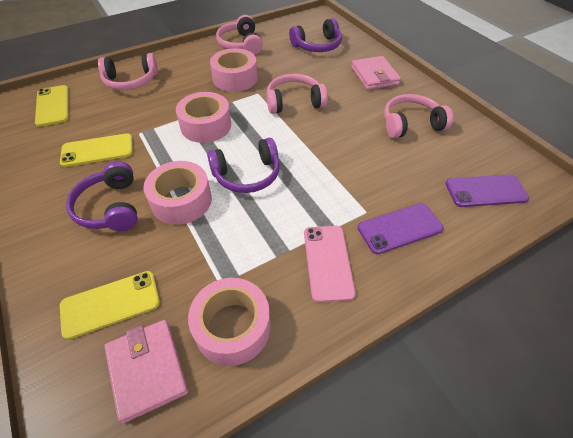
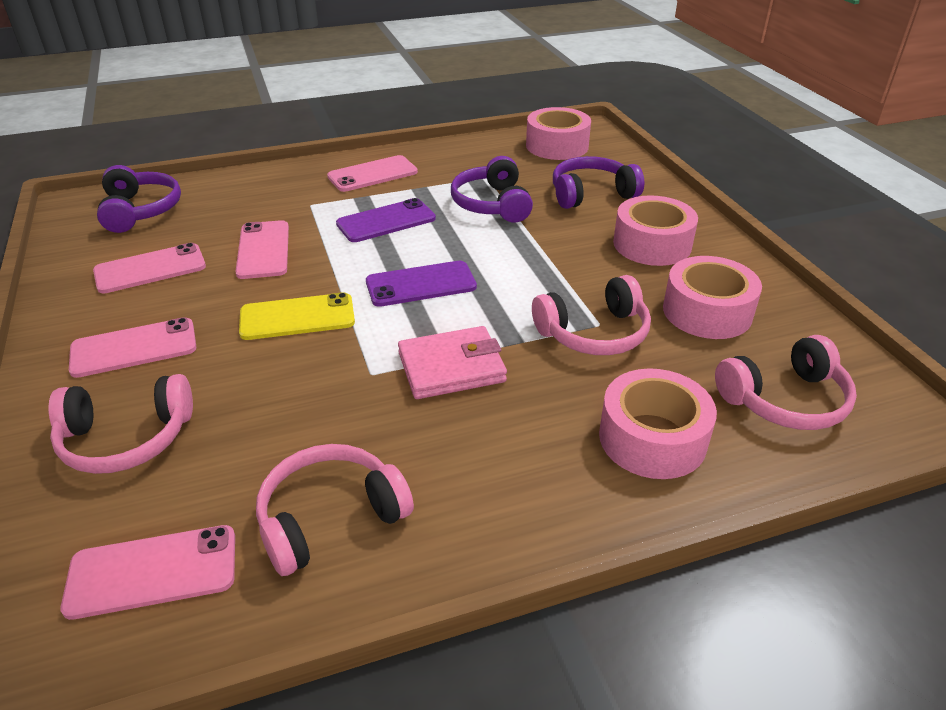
pink phone: 1 -> 5
pink wallet: 2 -> 1
yellow phone: 3 -> 1

